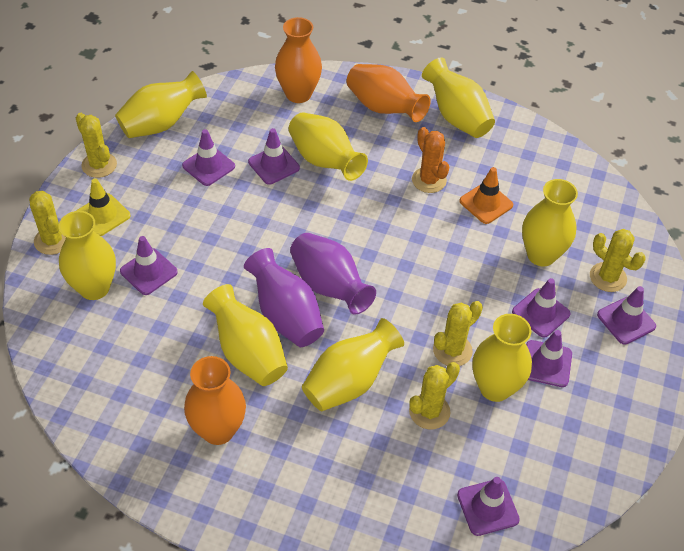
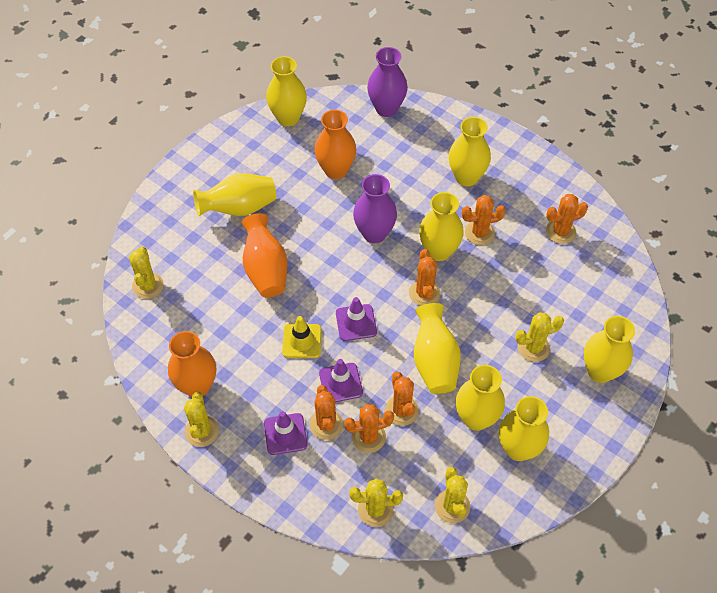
orange cactus: 1 -> 6
orange traffic cone: 1 -> 0
purple traffic cone: 7 -> 3

